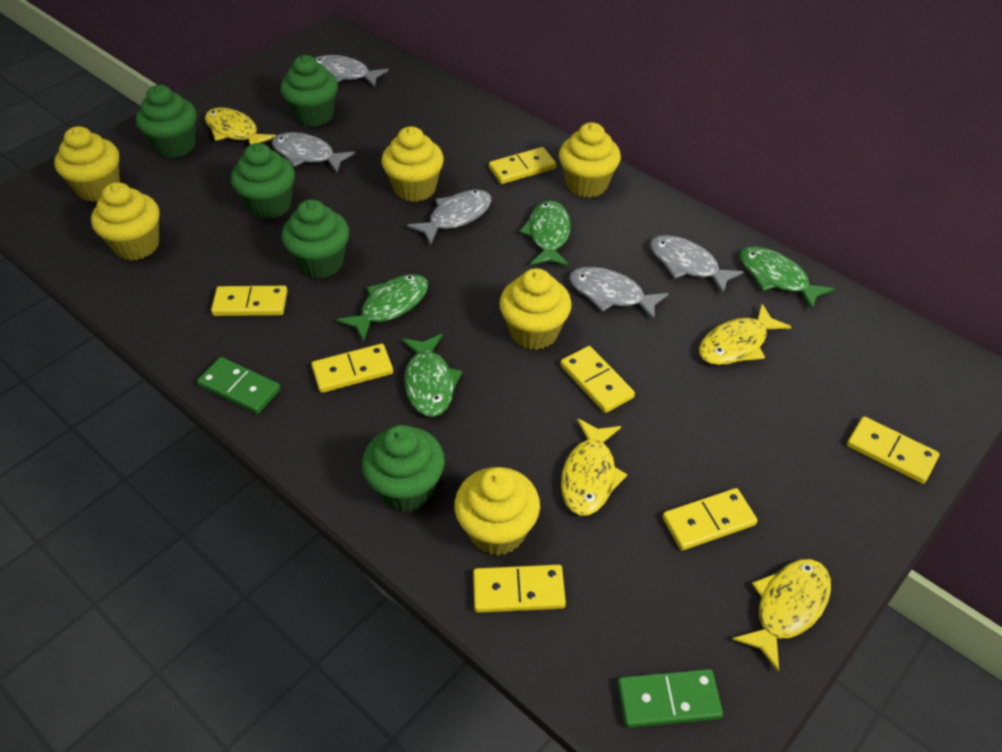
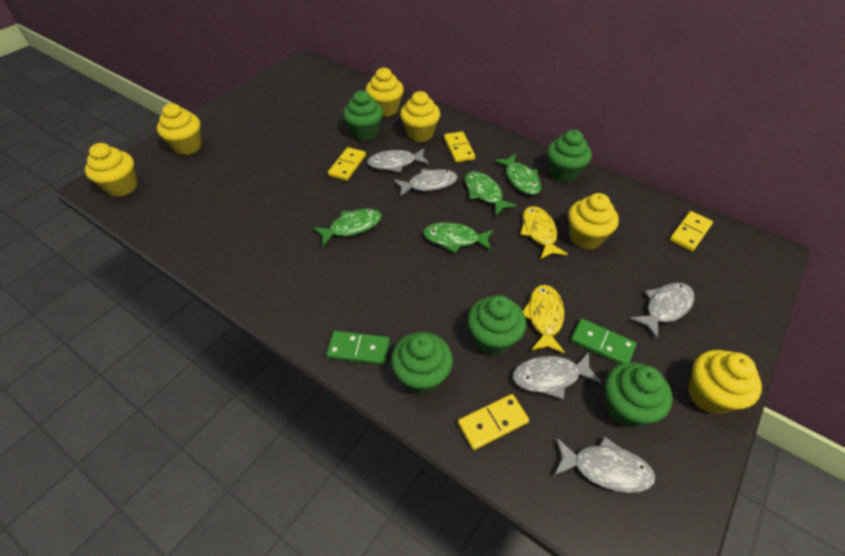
yellow domino: 7 -> 4
yellow fish: 4 -> 2

